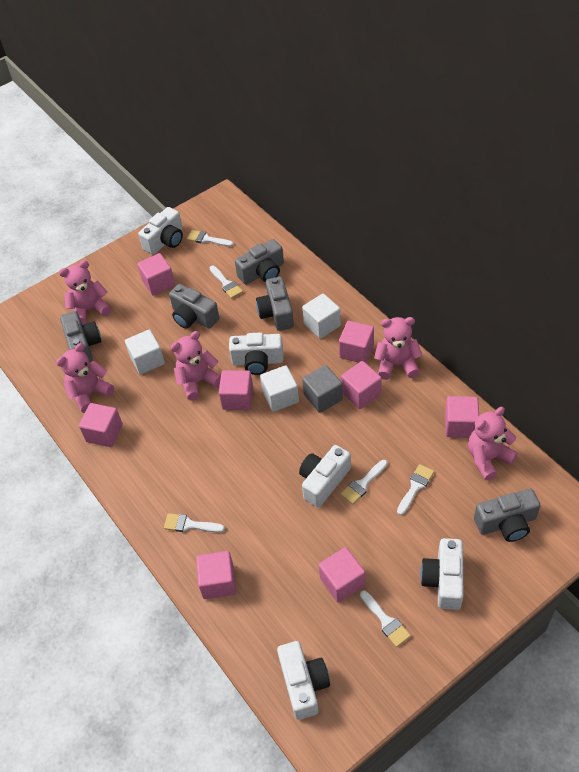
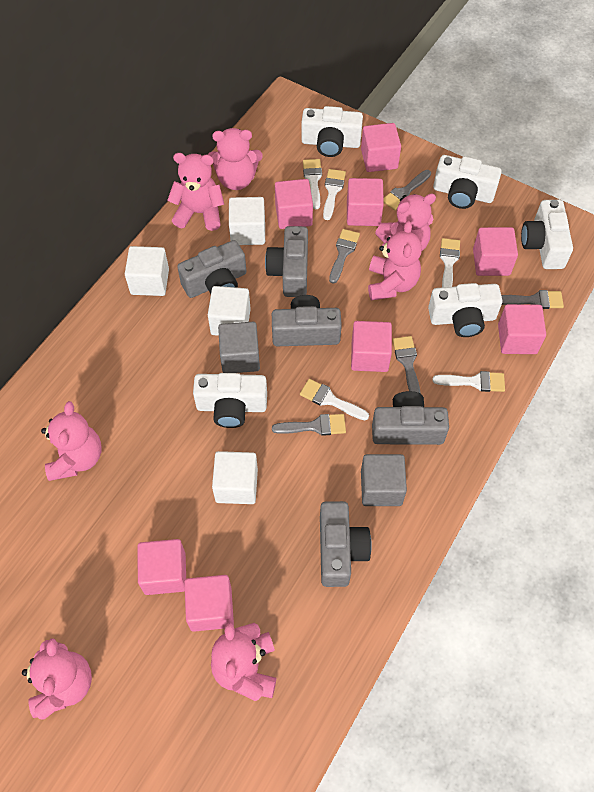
grey brush: 0 -> 5
grey cube: 1 -> 2
pink teddy bear: 5 -> 7
white brush: 6 -> 5
white cube: 3 -> 4

